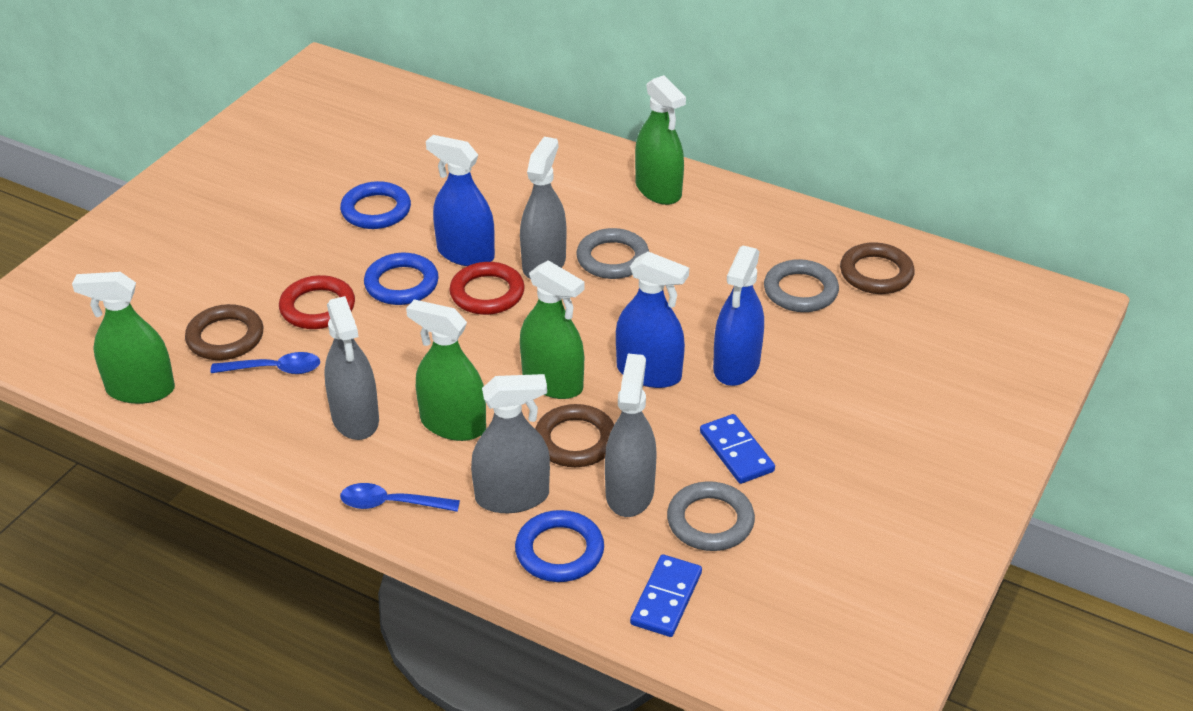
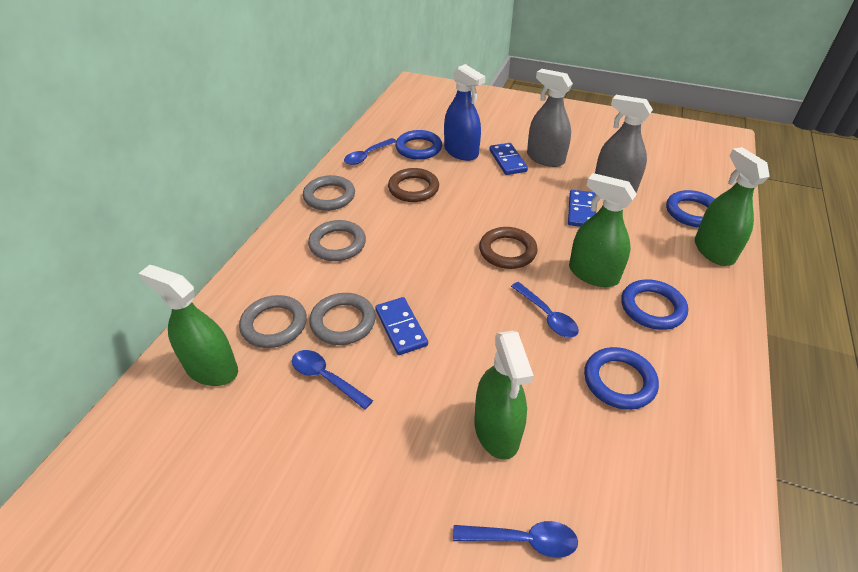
blue domino: 2 -> 3
blue ring: 3 -> 4
blue spoon: 2 -> 4
blue spray bottle: 3 -> 1
brown ring: 3 -> 2
grey ring: 3 -> 4
grey spray bottle: 4 -> 2
red ring: 2 -> 0

